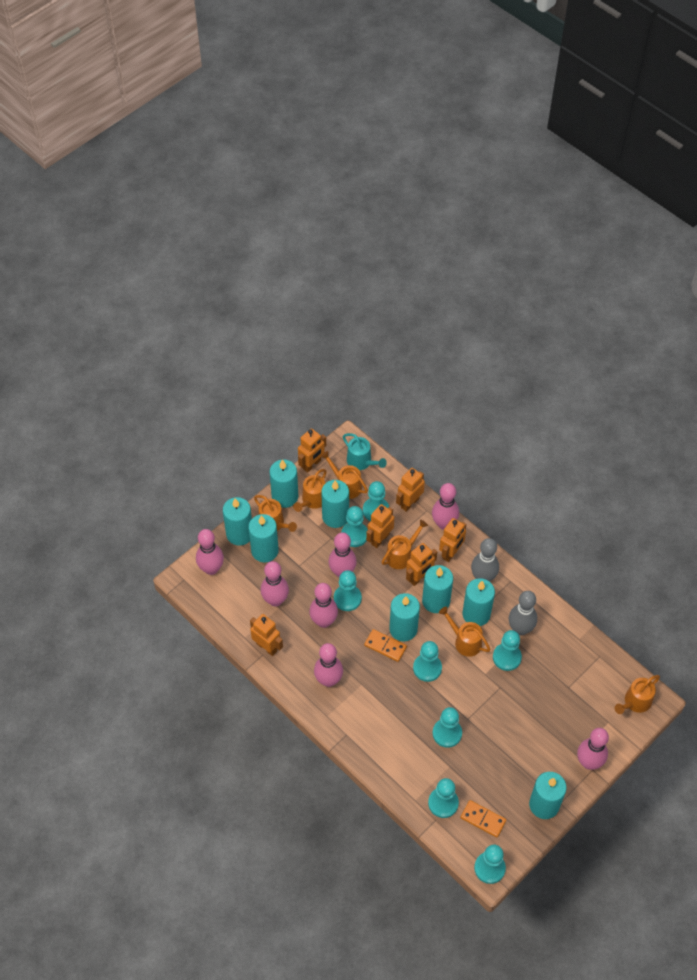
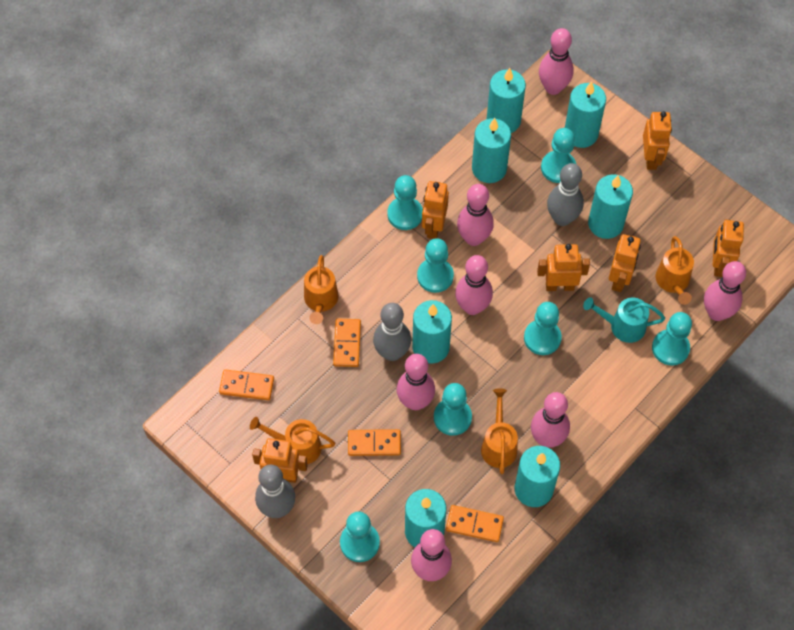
grey bowling pin: 2 -> 3
orange domino: 2 -> 4
orange watering can: 6 -> 4
turquoise candle: 8 -> 7
turquoise pawn: 8 -> 7

